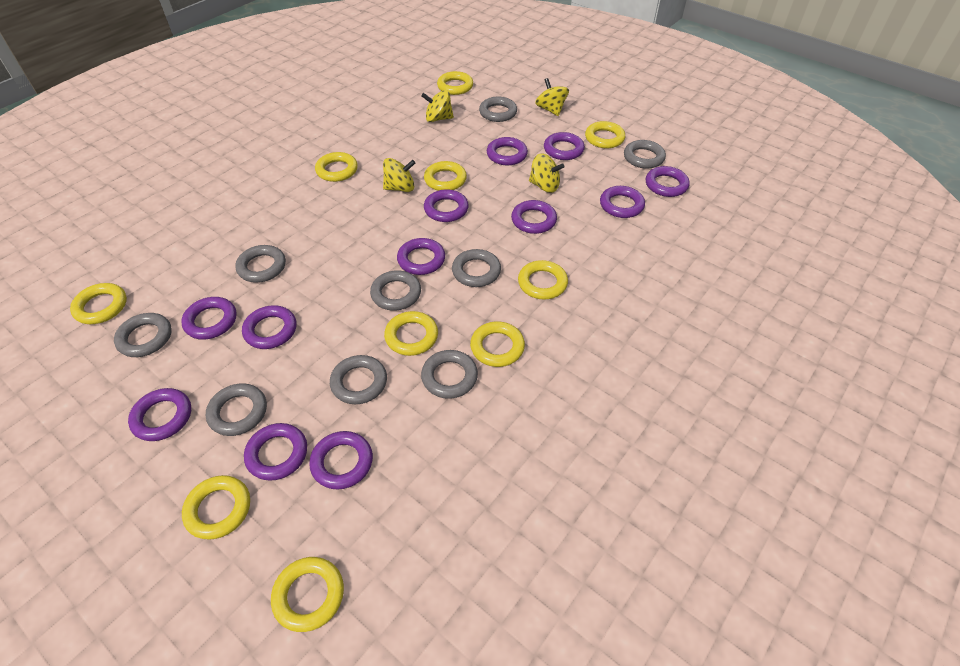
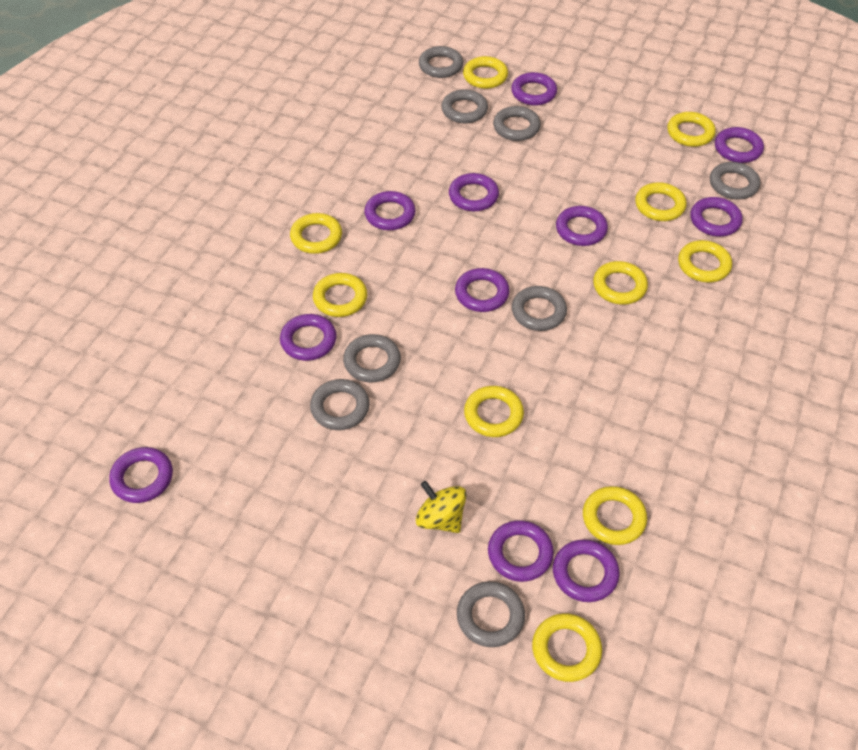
grey ring: 9 -> 8
purple ring: 12 -> 11
yellow spinning top: 4 -> 1

